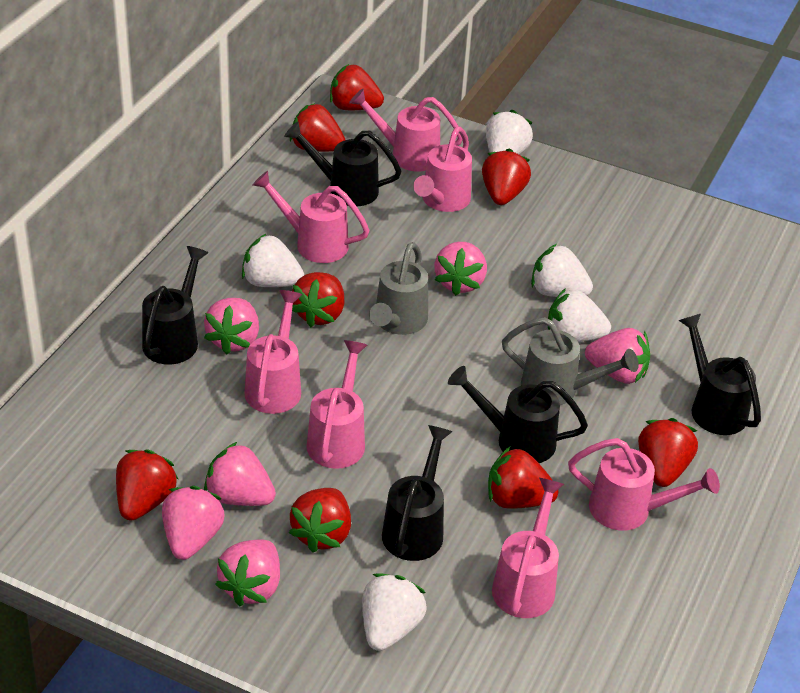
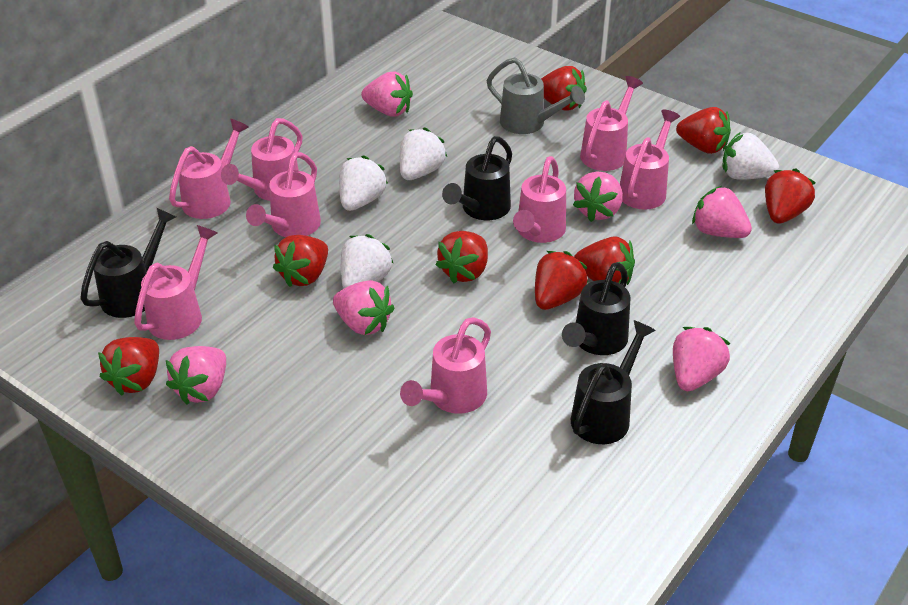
black watering can: 5 -> 4
grey watering can: 2 -> 1
pink watering can: 7 -> 8
white strawberry: 5 -> 4

